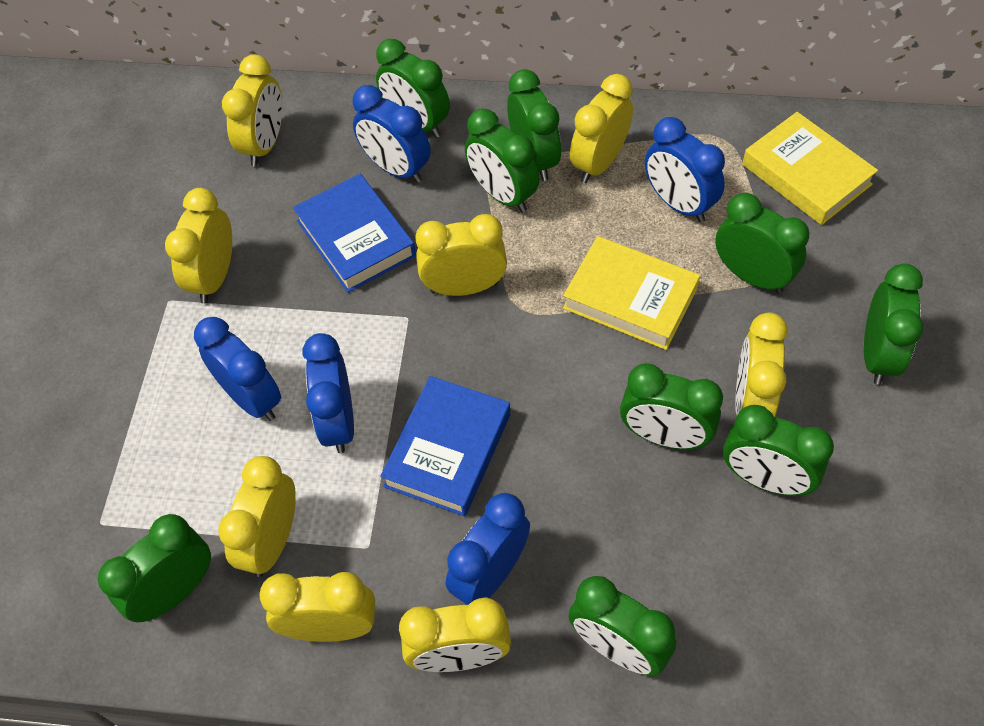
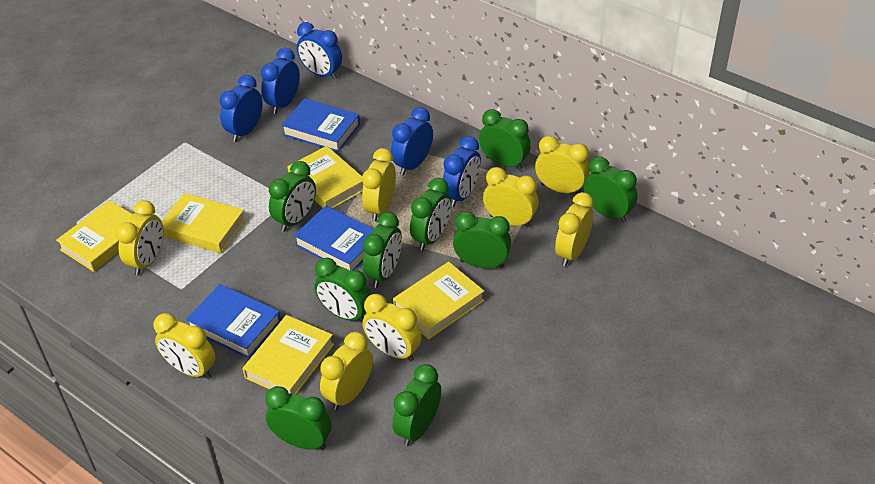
blue book: 2 -> 3
yellow book: 2 -> 5

